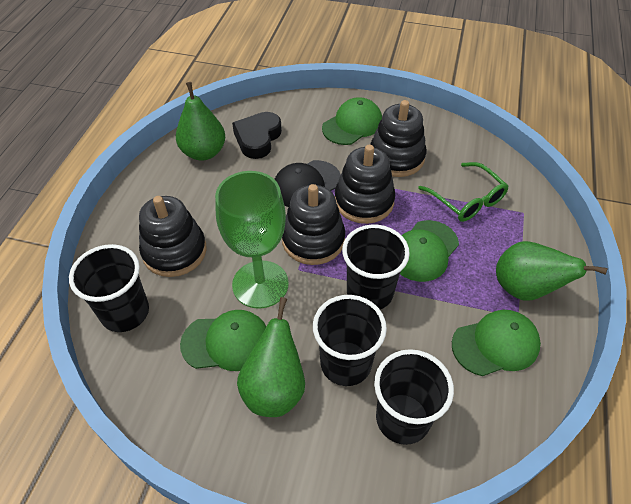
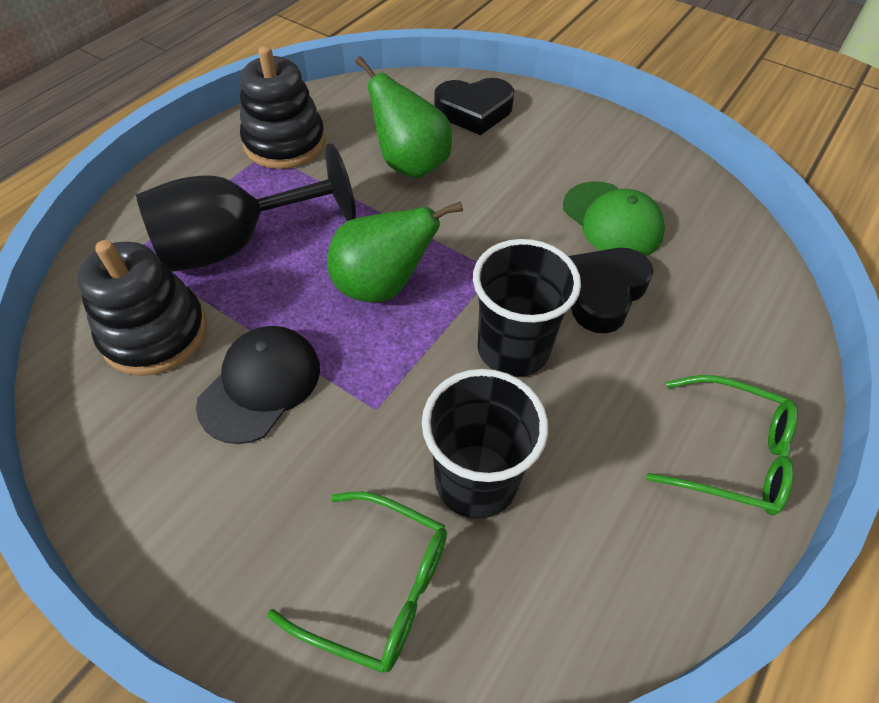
black cup: 4 -> 2
black goblet: 0 -> 1
black heart: 1 -> 2
black stacking toy: 4 -> 2
green cap: 4 -> 1
green glasses: 1 -> 2
green goblet: 1 -> 0
green pear: 3 -> 2

